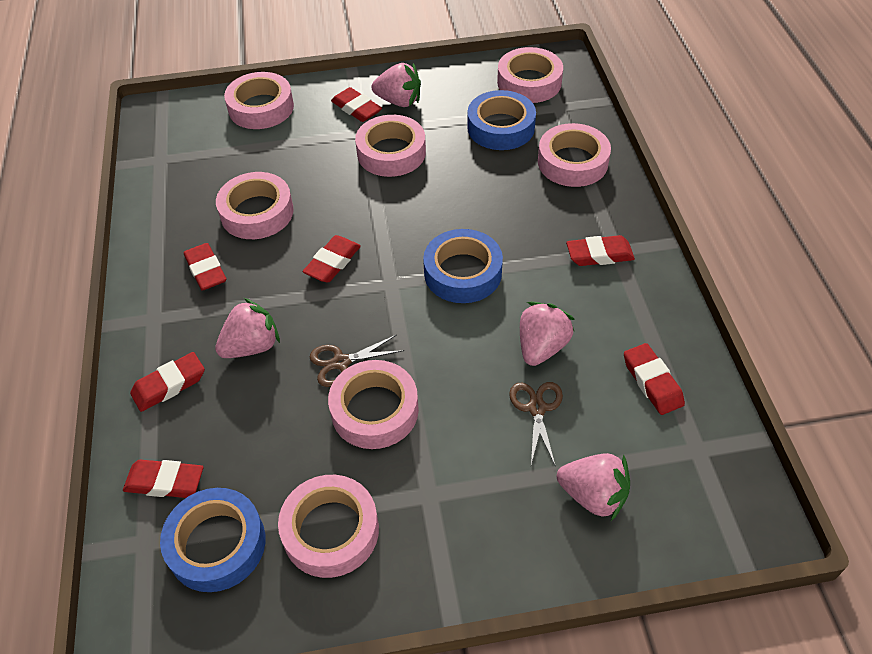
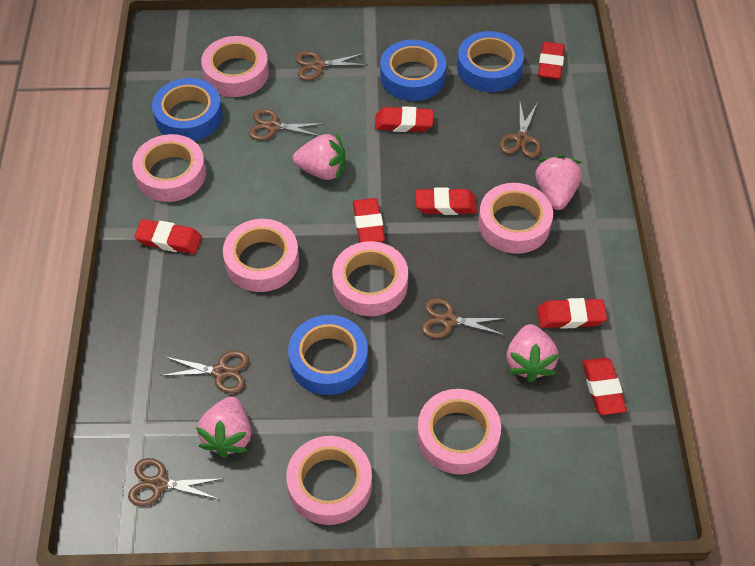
blue tape: 3 -> 4
brown scissors: 2 -> 6

